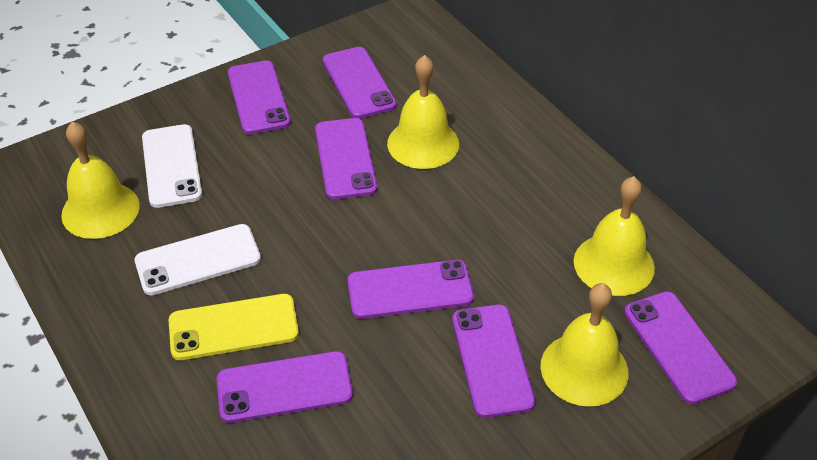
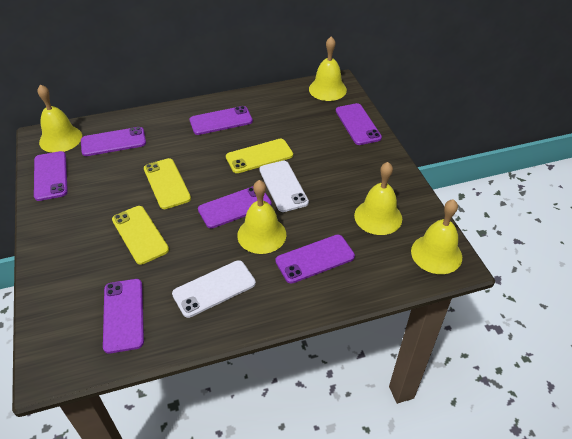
yellow bell: 4 -> 5
yellow phone: 1 -> 3

